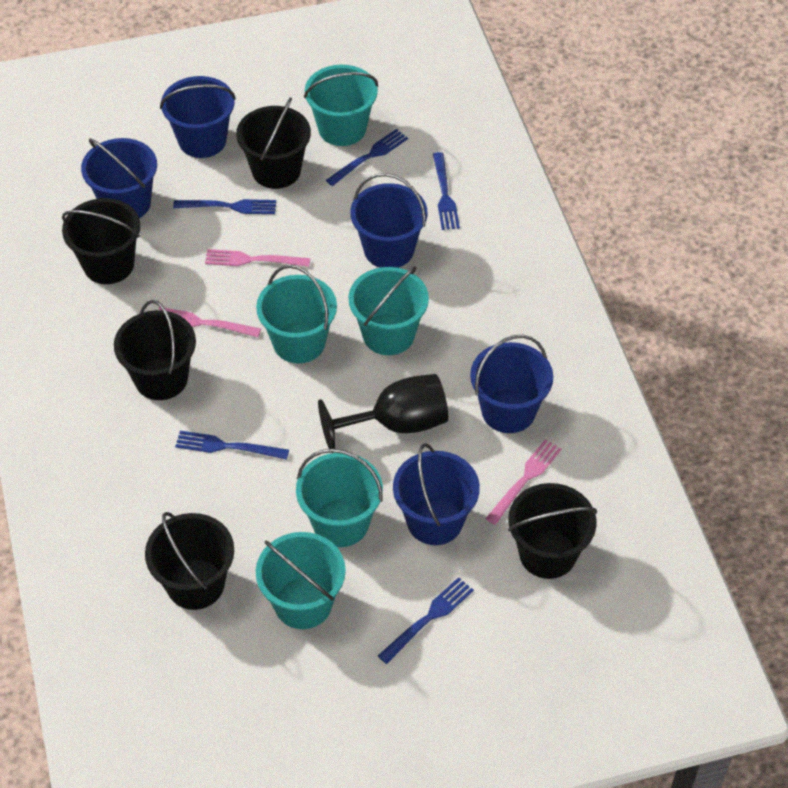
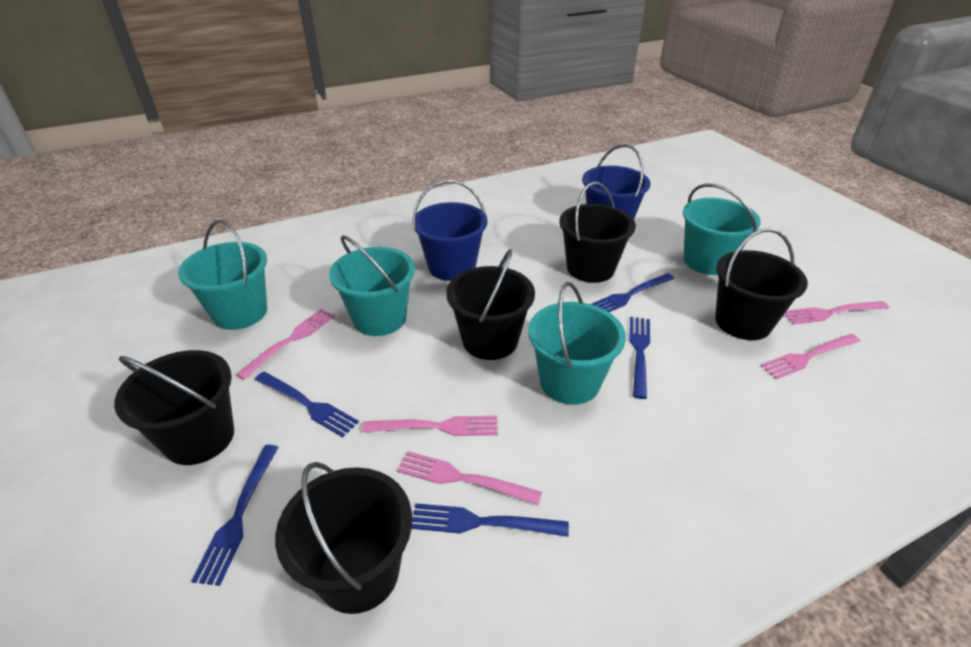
black goblet: 1 -> 0
blue bucket: 5 -> 2
pink fork: 3 -> 5
turquoise bucket: 5 -> 4

